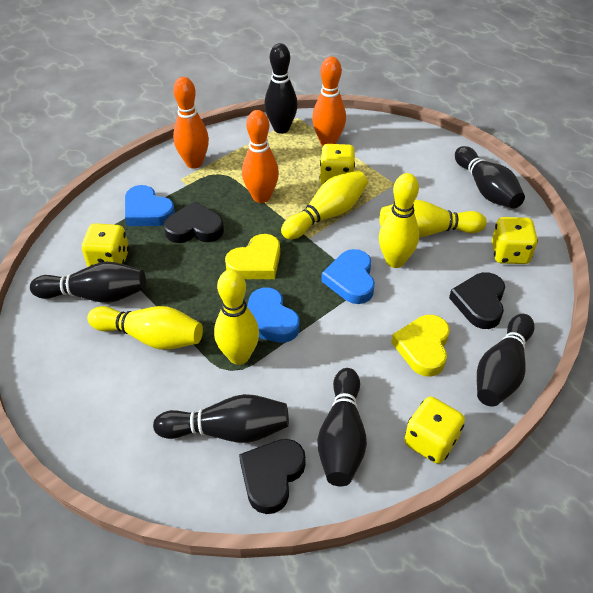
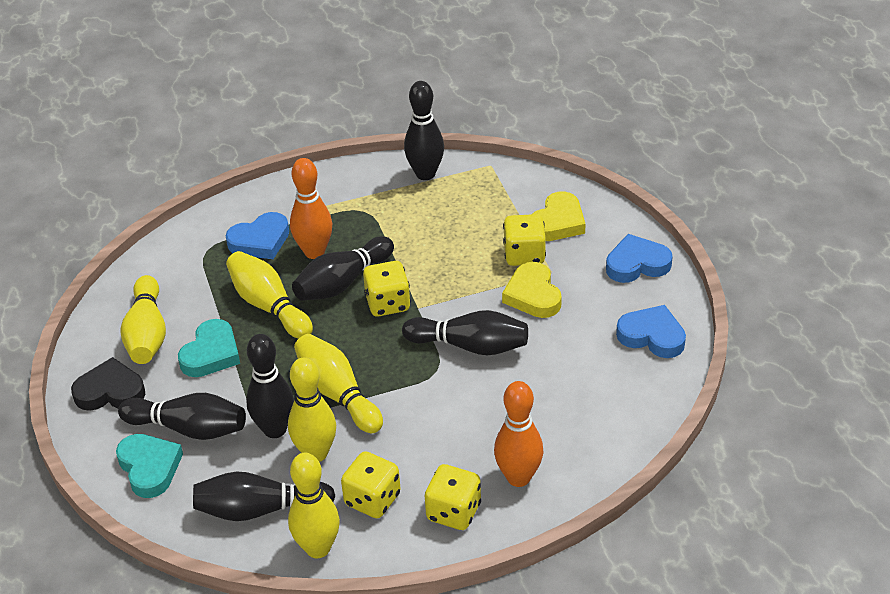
black heart: 3 -> 1
orange bowling pin: 3 -> 2
turquoise heart: 0 -> 2

